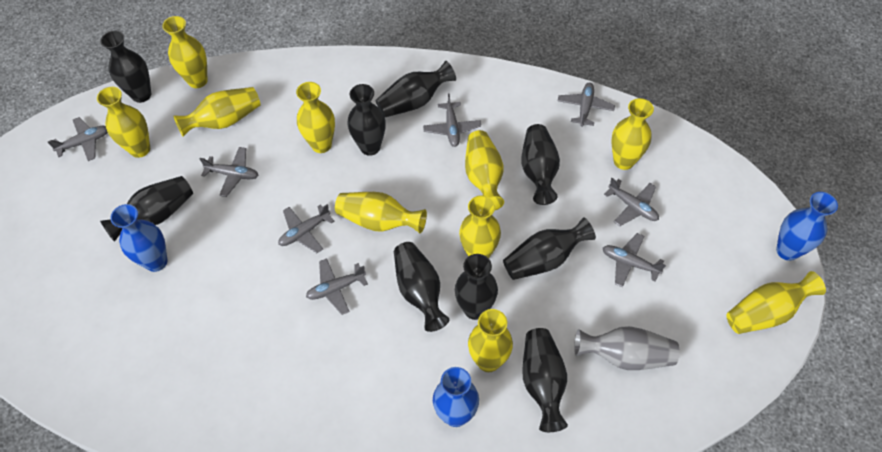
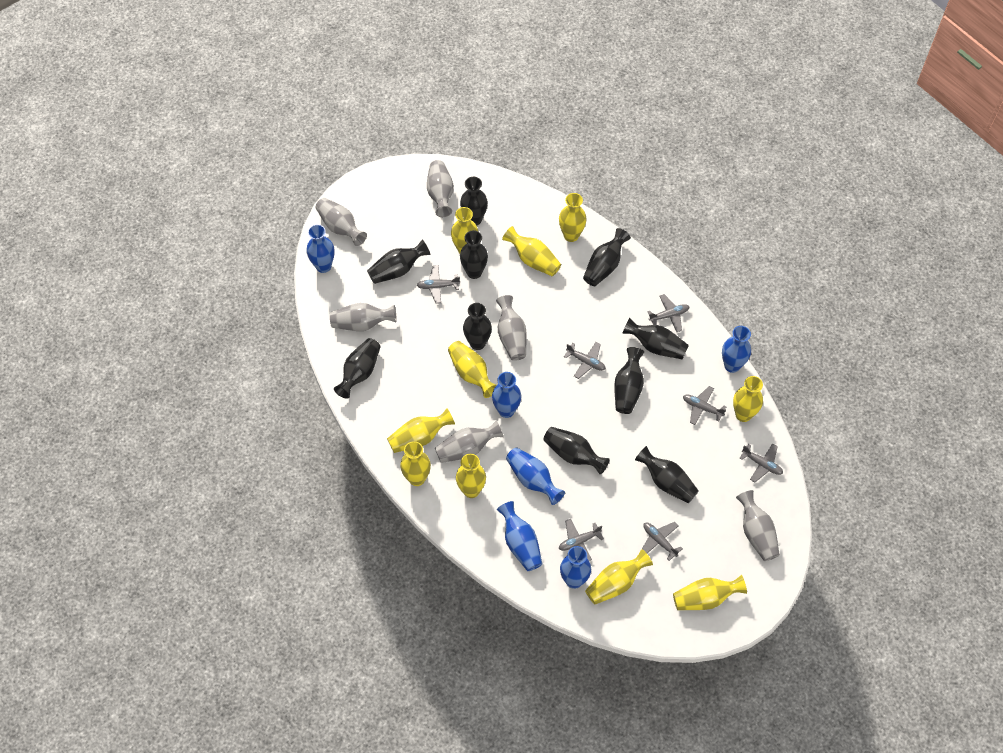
black vase: 9 -> 10
blue vase: 3 -> 6
grey plane: 8 -> 7
grey vase: 1 -> 6

